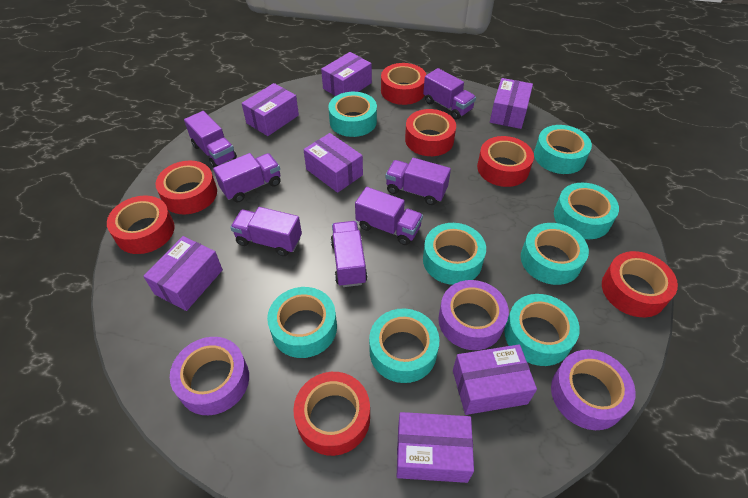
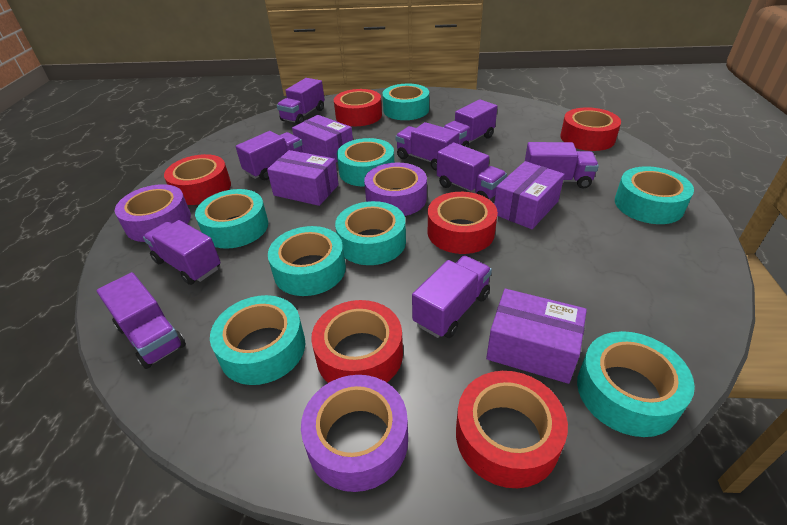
purple box: 7 -> 4
purple truck: 7 -> 9
red tape: 7 -> 6

